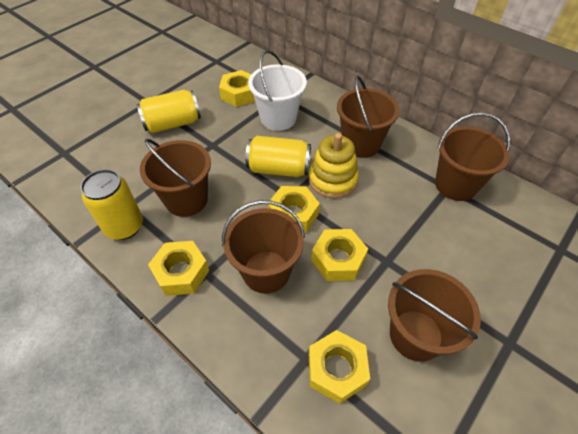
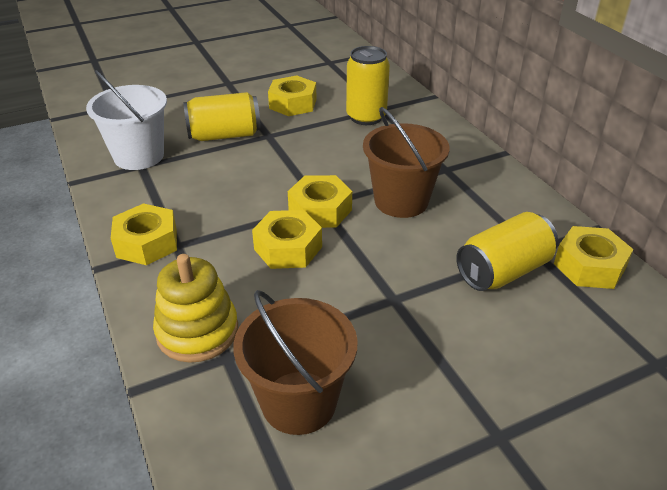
brown bucket: 5 -> 2

